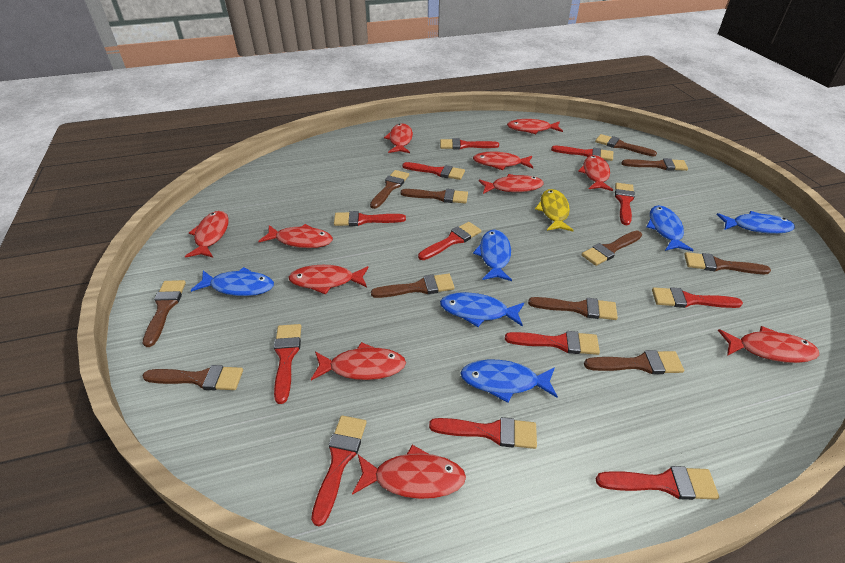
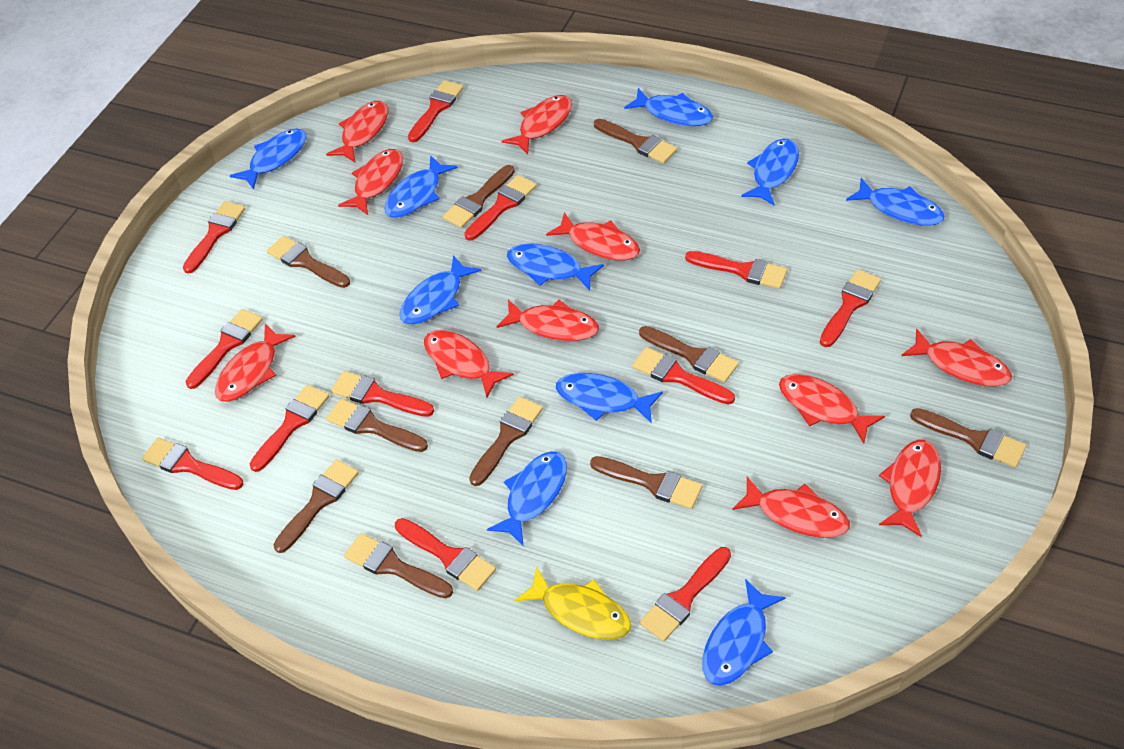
blue fish: 6 -> 10
brown brush: 11 -> 10

